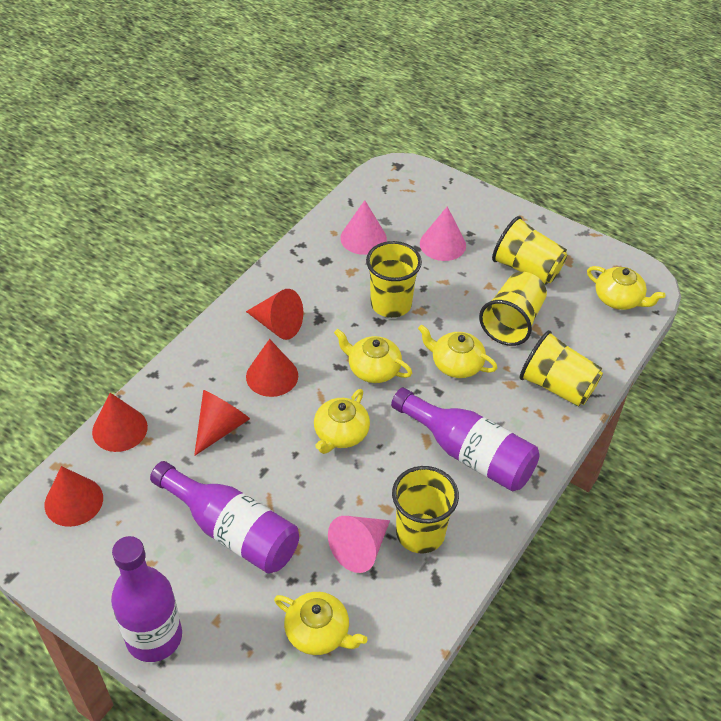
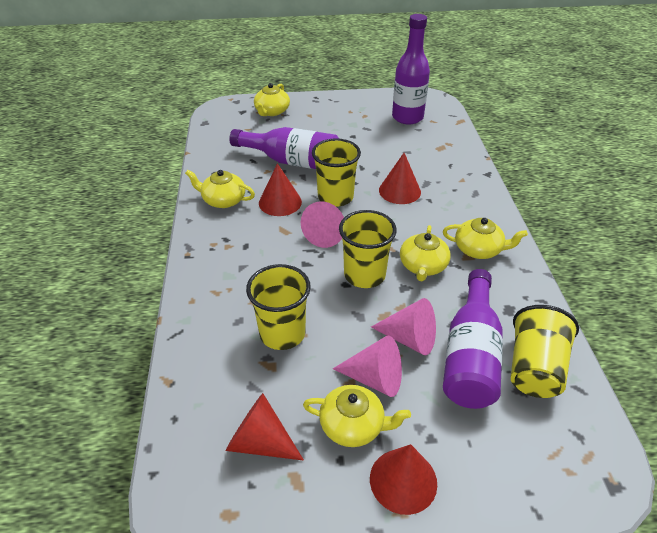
red cone: 5 -> 4
yellow cup: 5 -> 4

